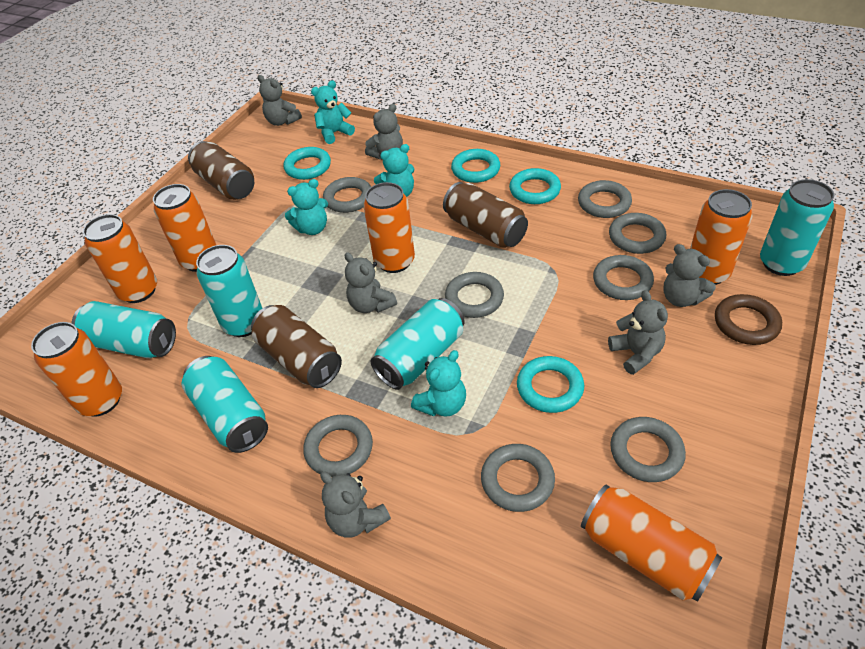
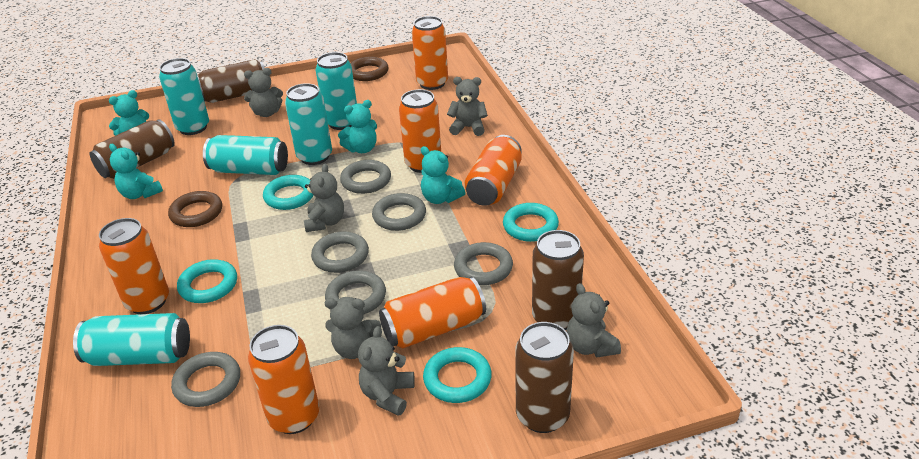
brown can: 3 -> 4
brown ring: 1 -> 2
grey ring: 8 -> 6

